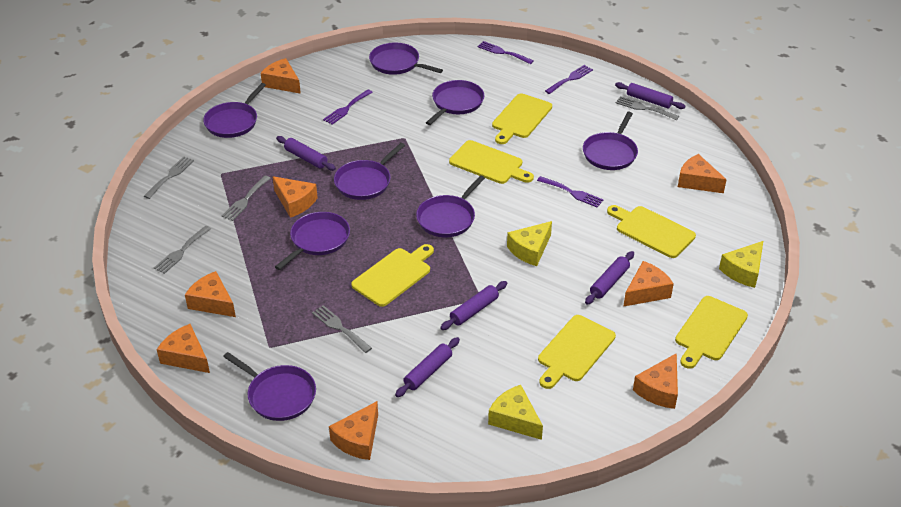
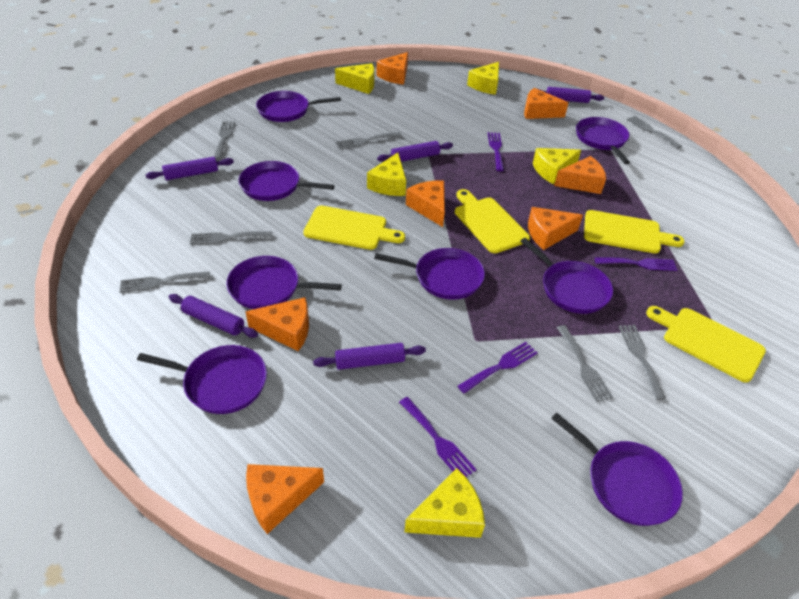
grey fork: 5 -> 7
orange cheese: 8 -> 7
yellow cheese: 3 -> 5
yellow cutting board: 6 -> 4

